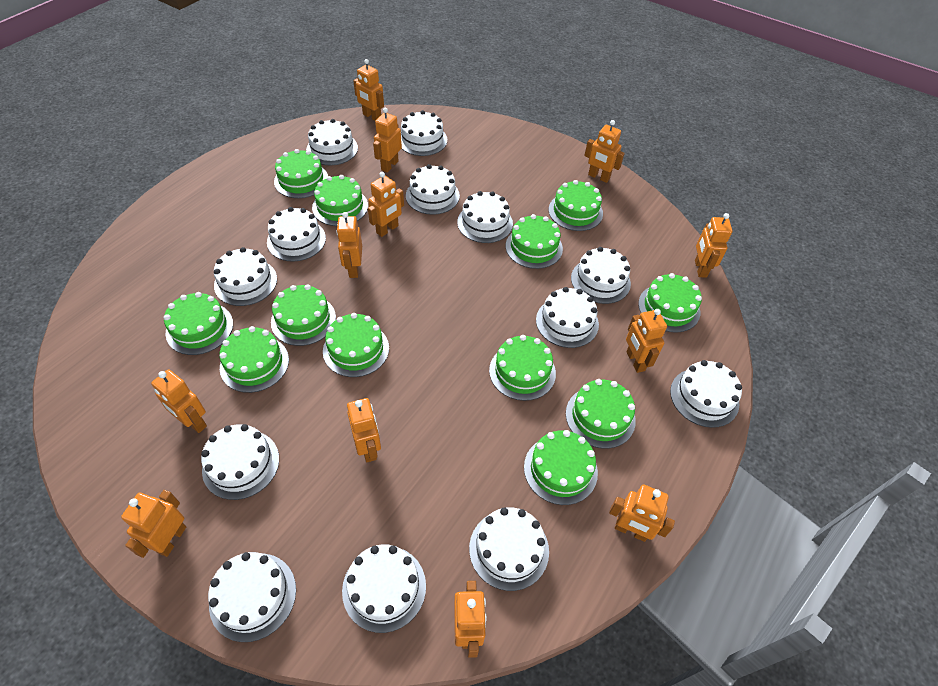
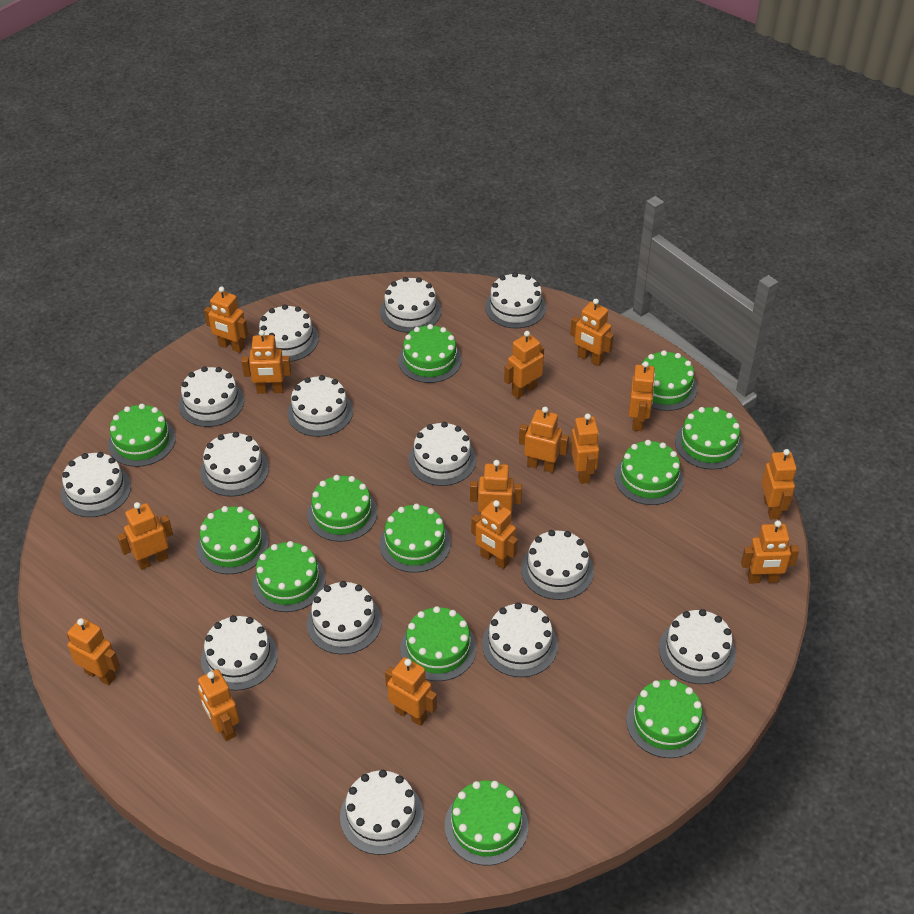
orange robot: 12 -> 15
white cake: 13 -> 14

